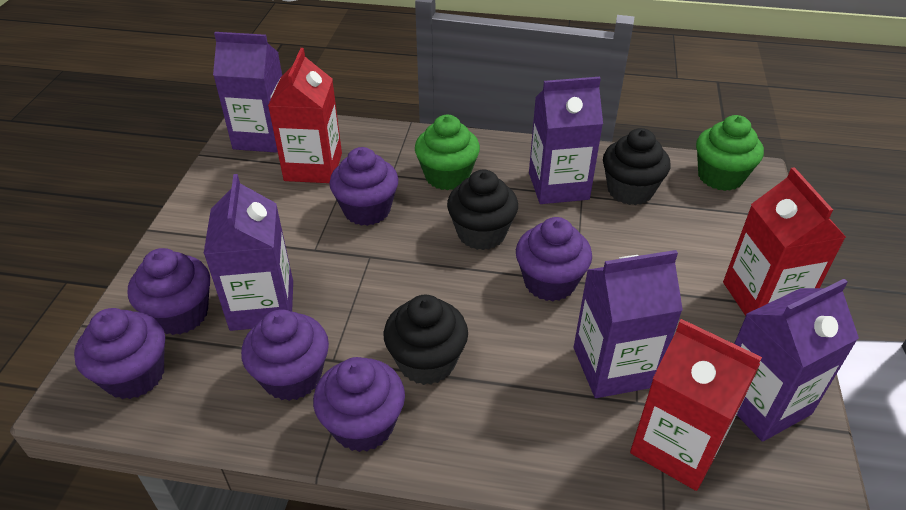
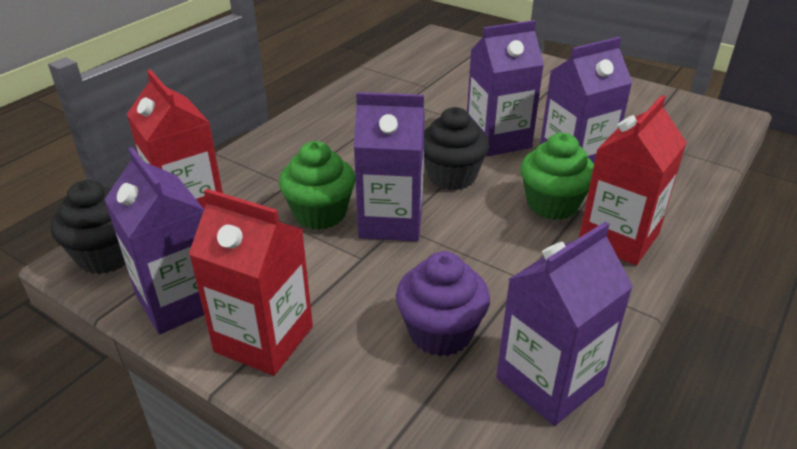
black cupcake: 3 -> 2
purple cupcake: 6 -> 1

